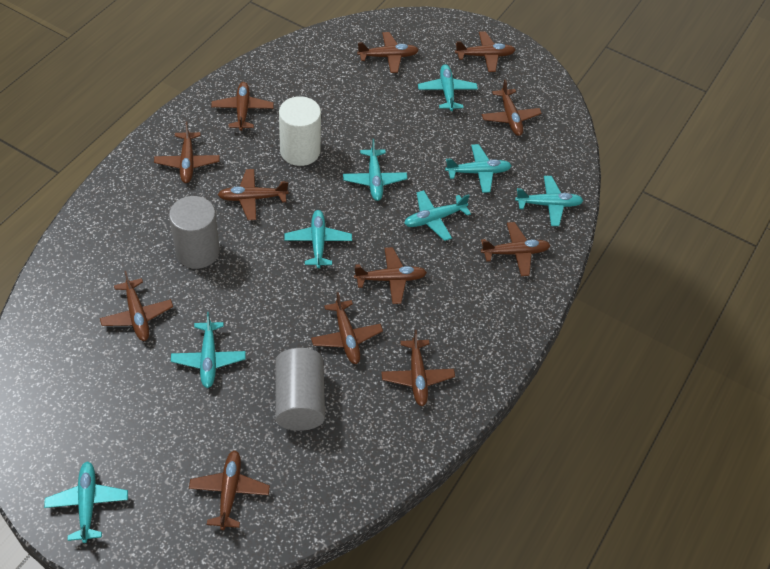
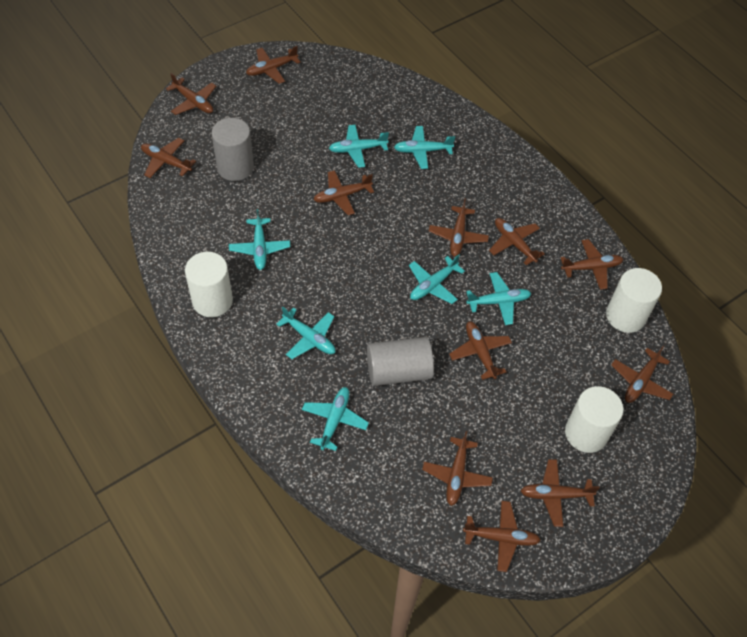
turquoise plane: 8 -> 7
white cylinder: 1 -> 3

